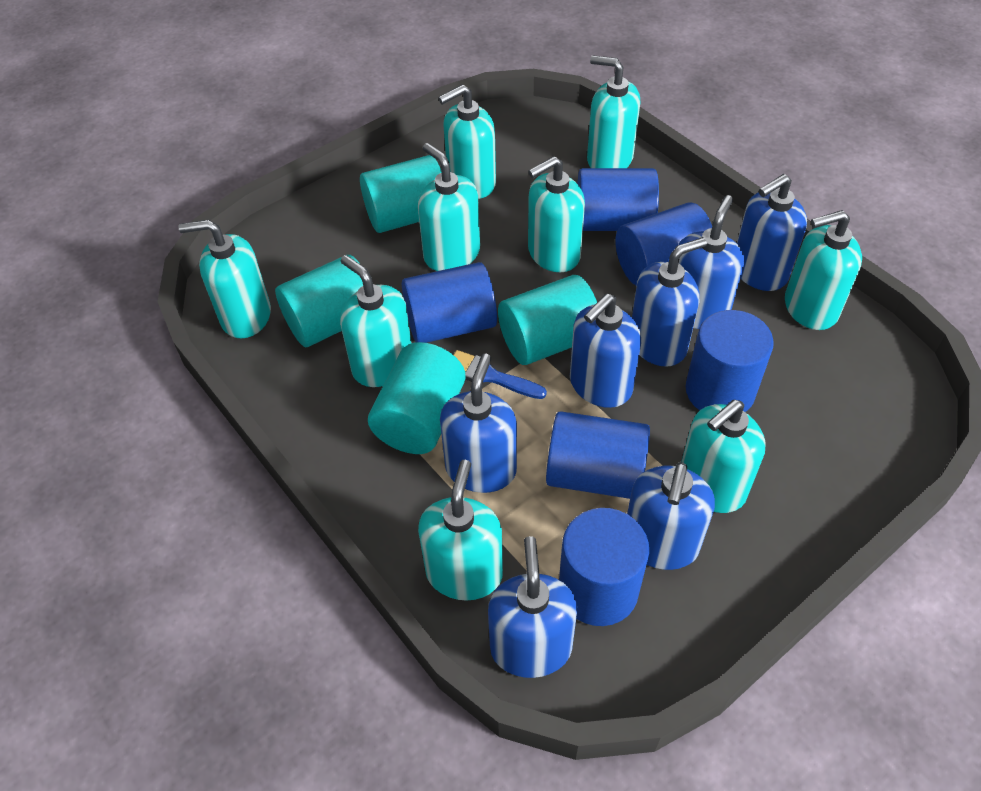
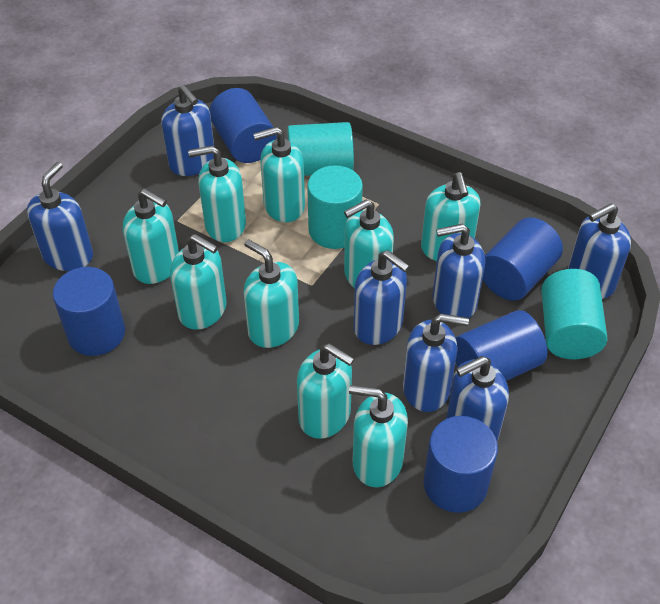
blue brush: 1 -> 0
blue cylinder: 6 -> 5
turquoise cylinder: 4 -> 3

